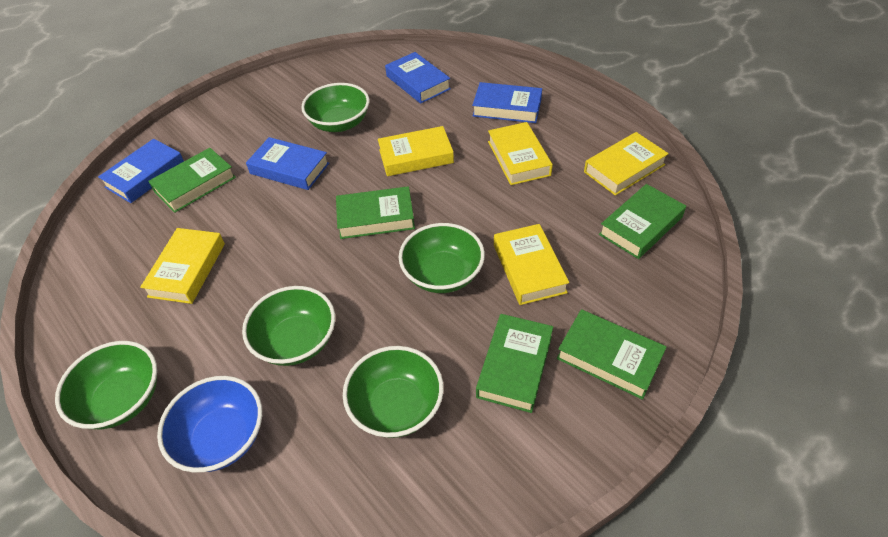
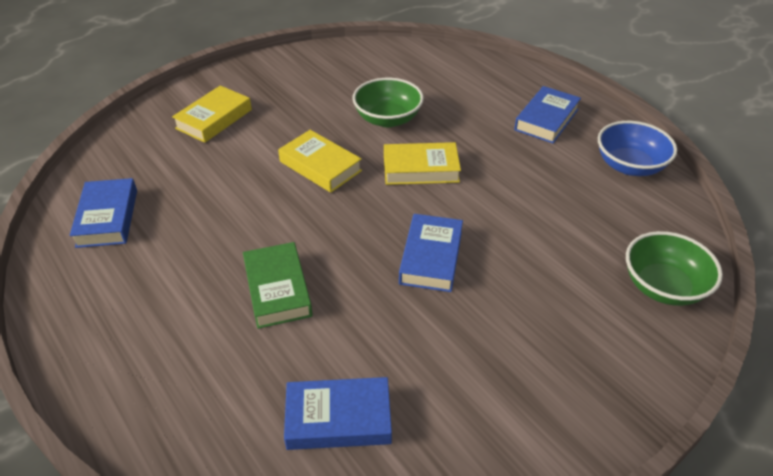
green book: 5 -> 1
green bowl: 5 -> 2
yellow book: 5 -> 3

